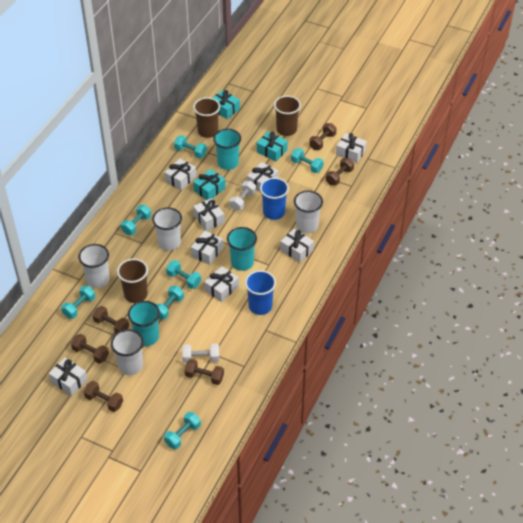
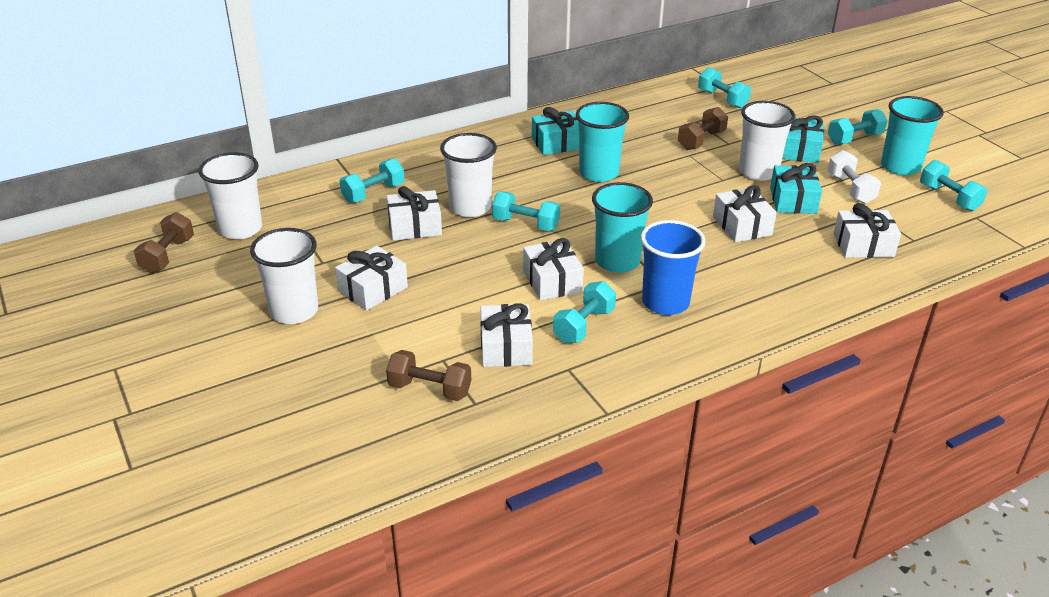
blue cup: 2 -> 1
brown cup: 3 -> 0
brown dumbbell: 6 -> 3
turquoise dumbbell: 7 -> 6
white dumbbell: 2 -> 1
white gift: 8 -> 6

